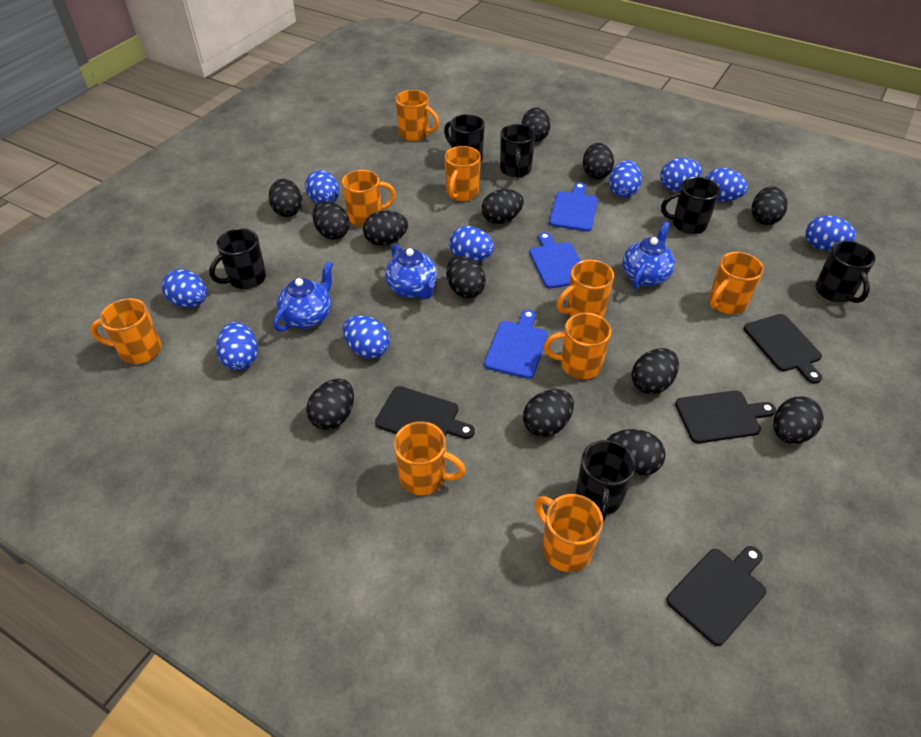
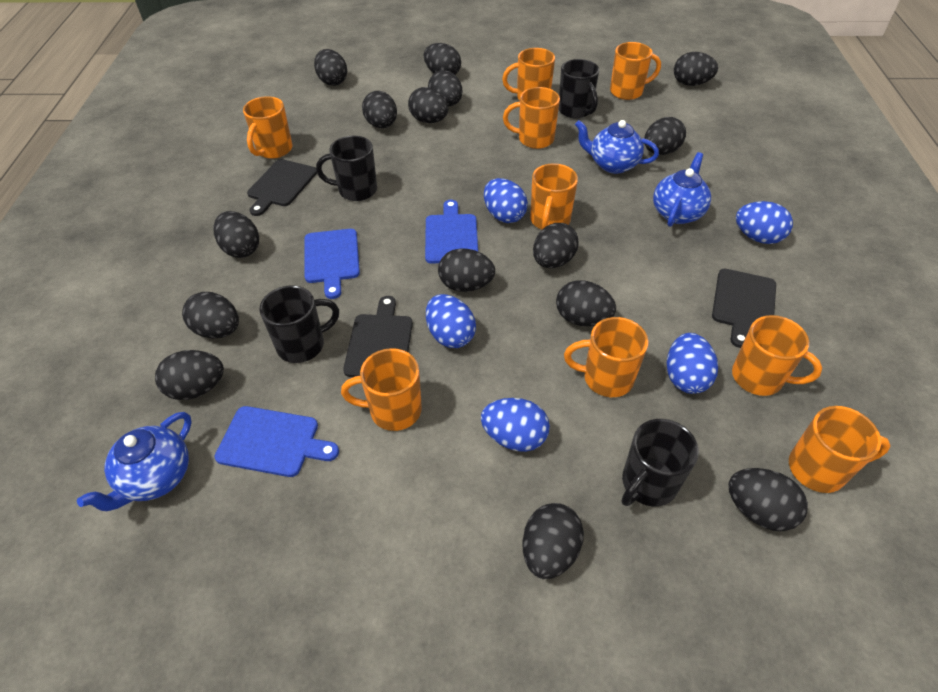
black cutting board: 4 -> 3
black egg: 13 -> 15
black mug: 6 -> 4
blue egg: 9 -> 5

